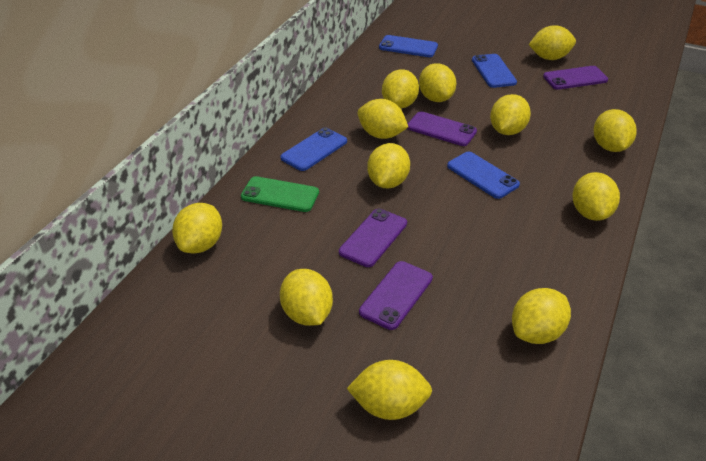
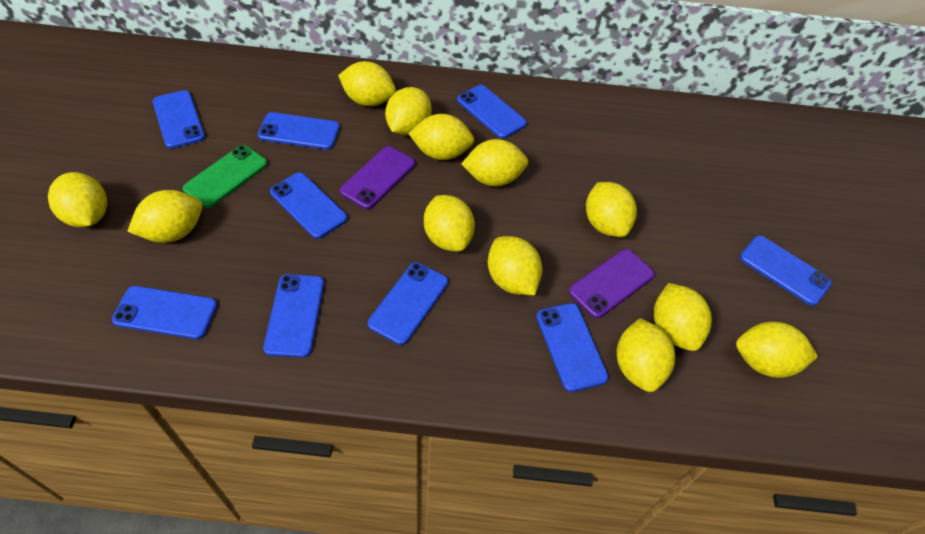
blue phone: 4 -> 9
purple phone: 4 -> 2

